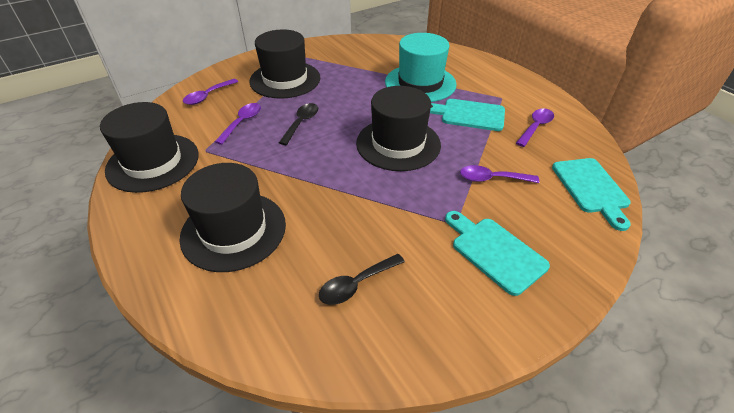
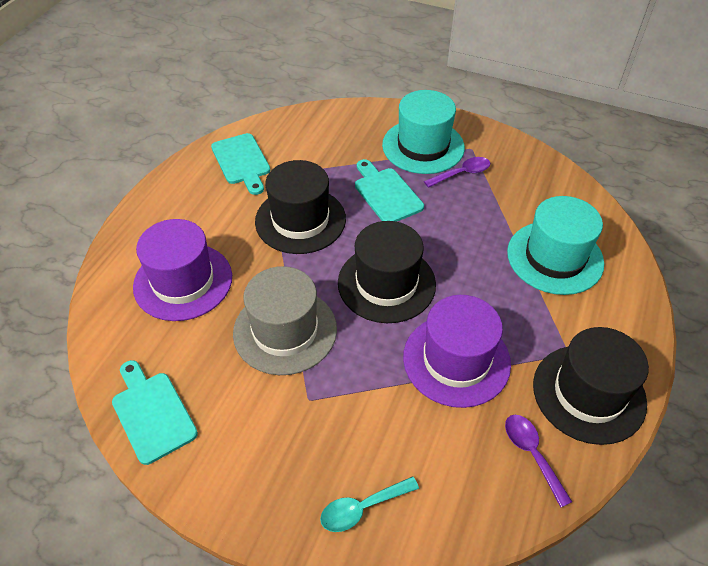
black hat: 4 -> 3
black spoon: 2 -> 0
grey hat: 0 -> 1
purple hat: 0 -> 2
purple spoon: 4 -> 2
turquoise hat: 1 -> 2
turquoise spoon: 0 -> 1

